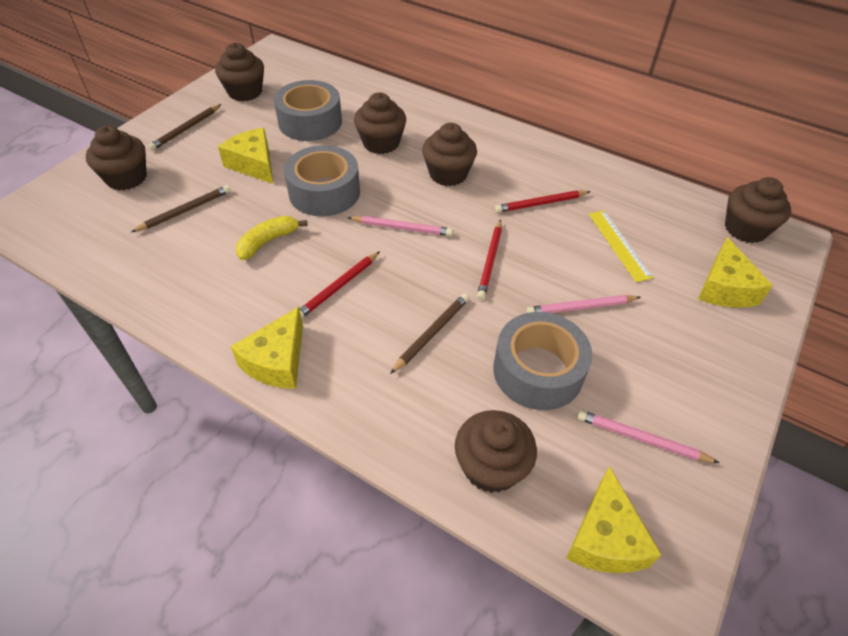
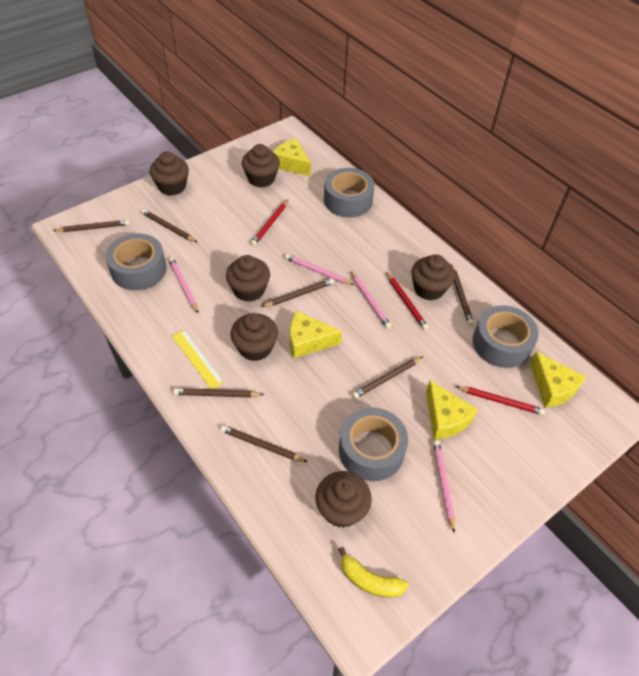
brown pencil: 3 -> 7
grey tape: 3 -> 4
pink pencil: 3 -> 4

